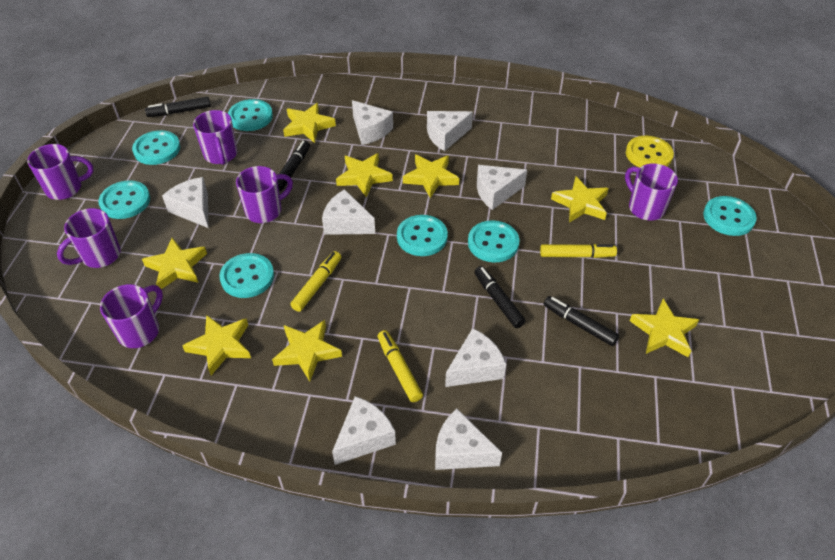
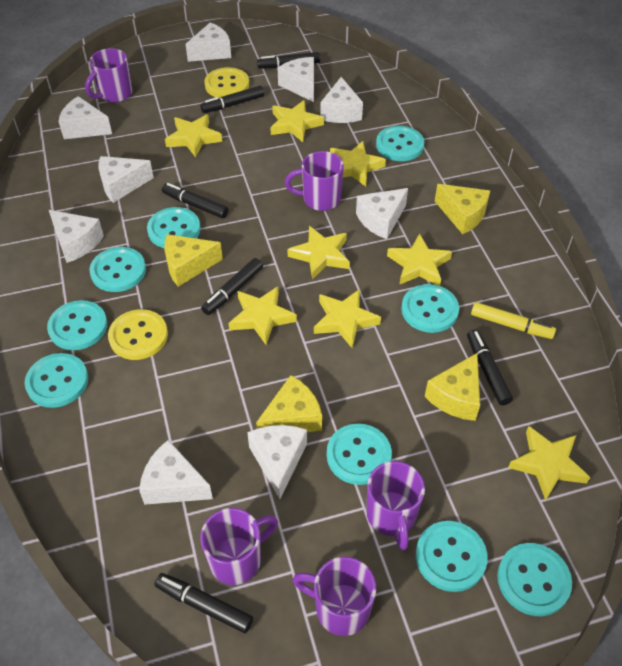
black marker: 4 -> 6
purple mug: 6 -> 5
turquoise button: 7 -> 9
white cheese: 8 -> 9
yellow button: 1 -> 2
yellow cheese: 0 -> 4
yellow marker: 3 -> 1

